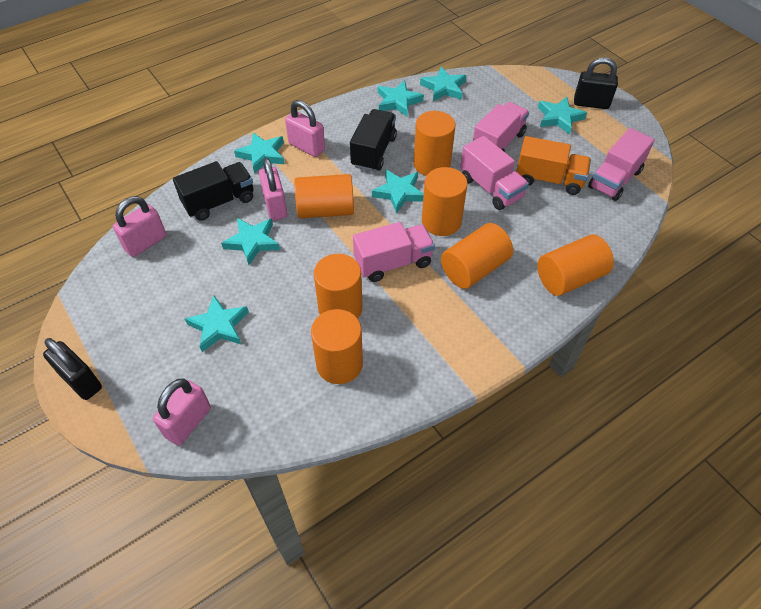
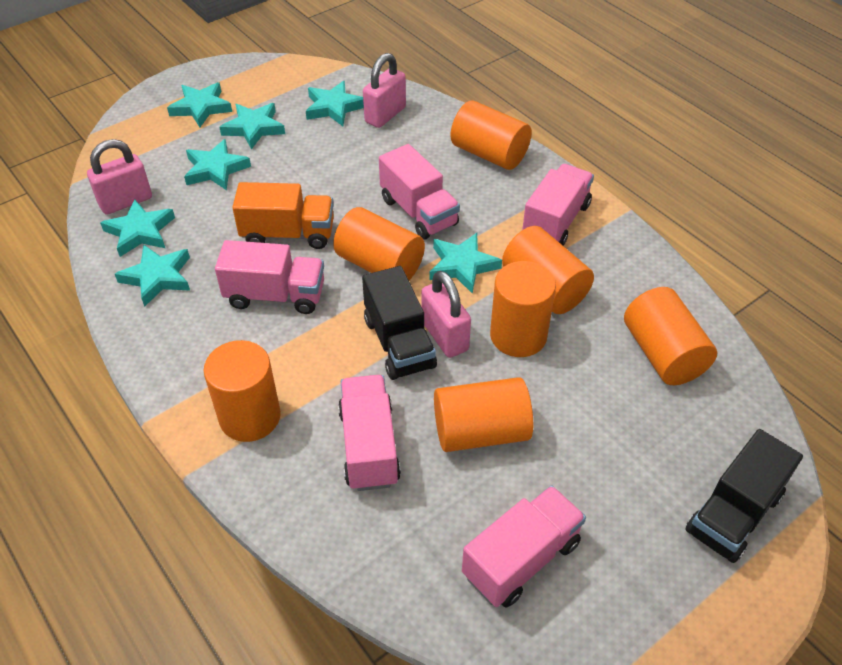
black padlock: 2 -> 0
pink padlock: 4 -> 3
pink truck: 4 -> 5

